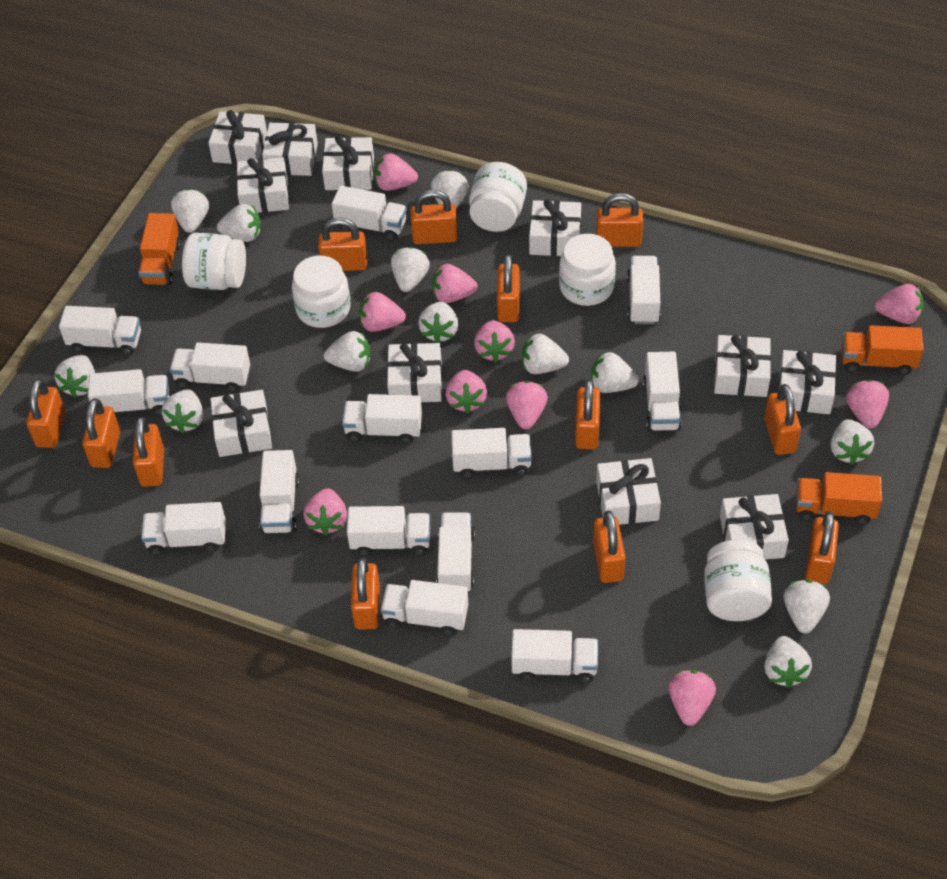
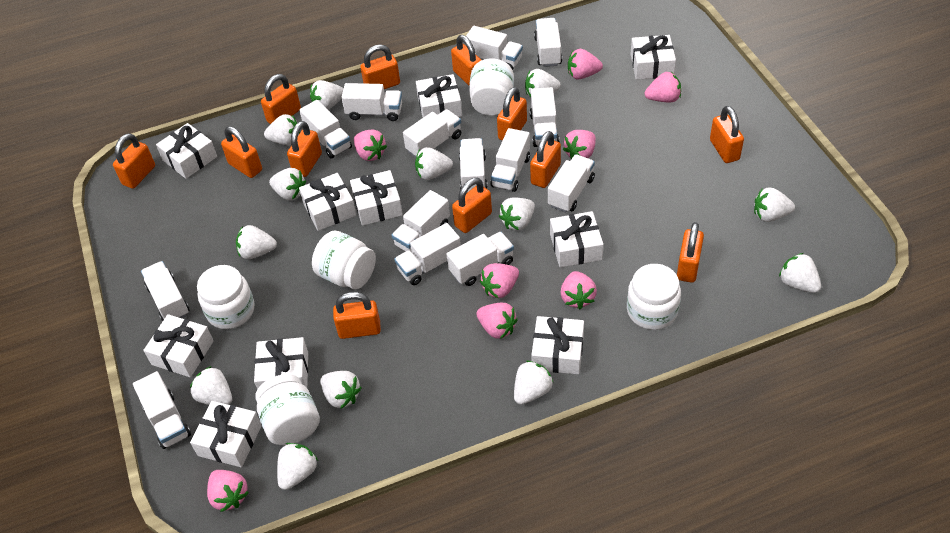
orange truck: 3 -> 0
pink strawberry: 10 -> 8
white gift: 11 -> 10

